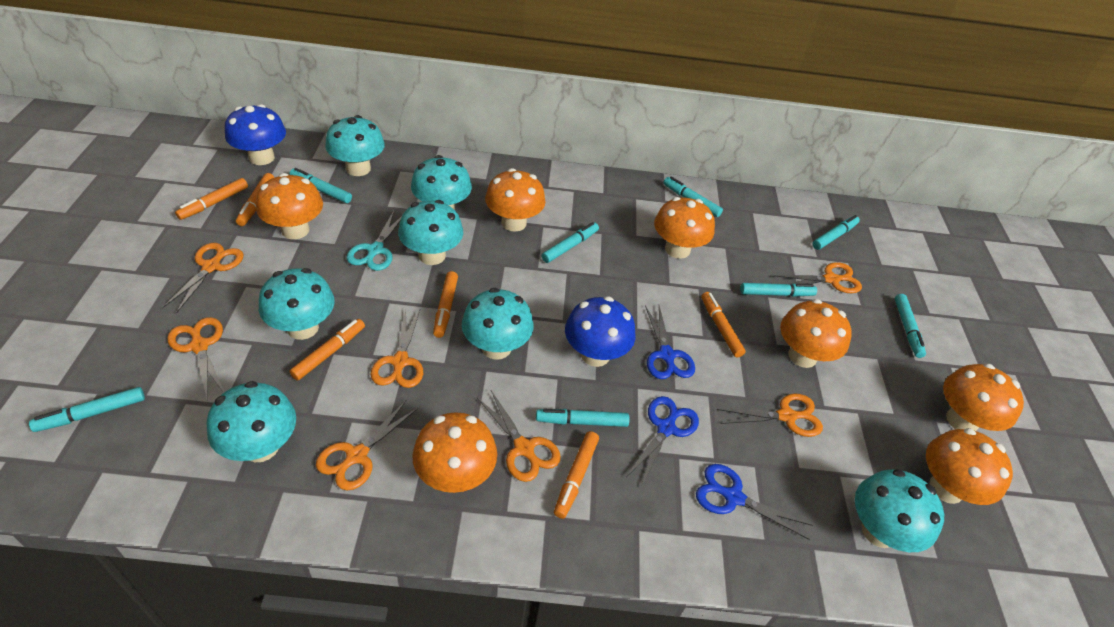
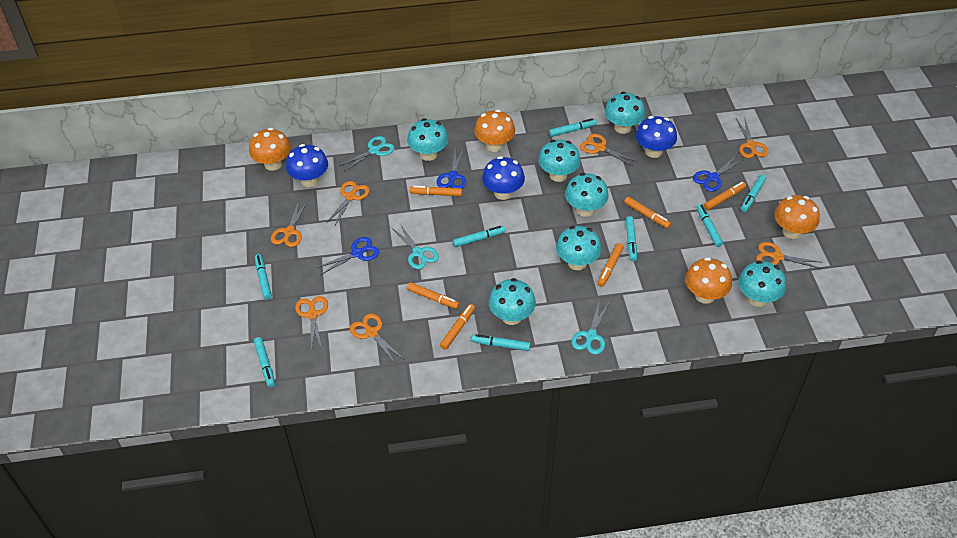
blue mushroom: 2 -> 3
orange mushroom: 7 -> 4
turquoise scissors: 1 -> 3

